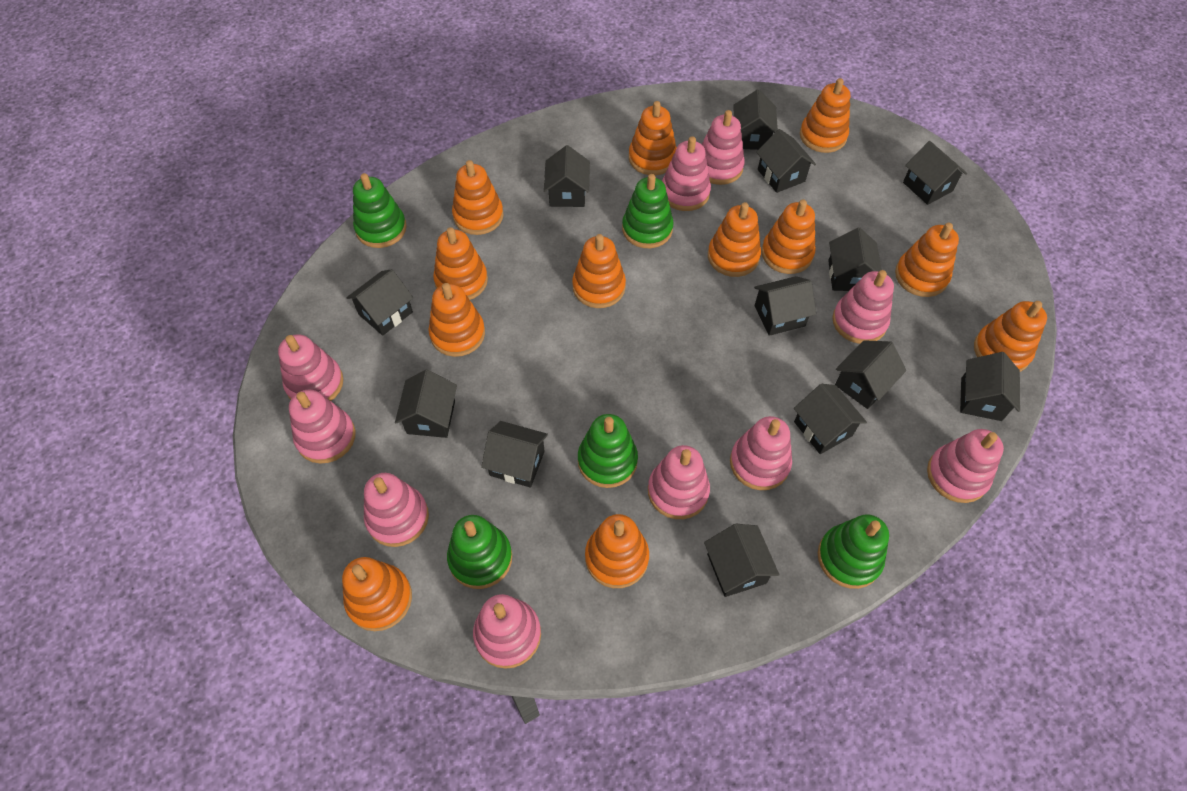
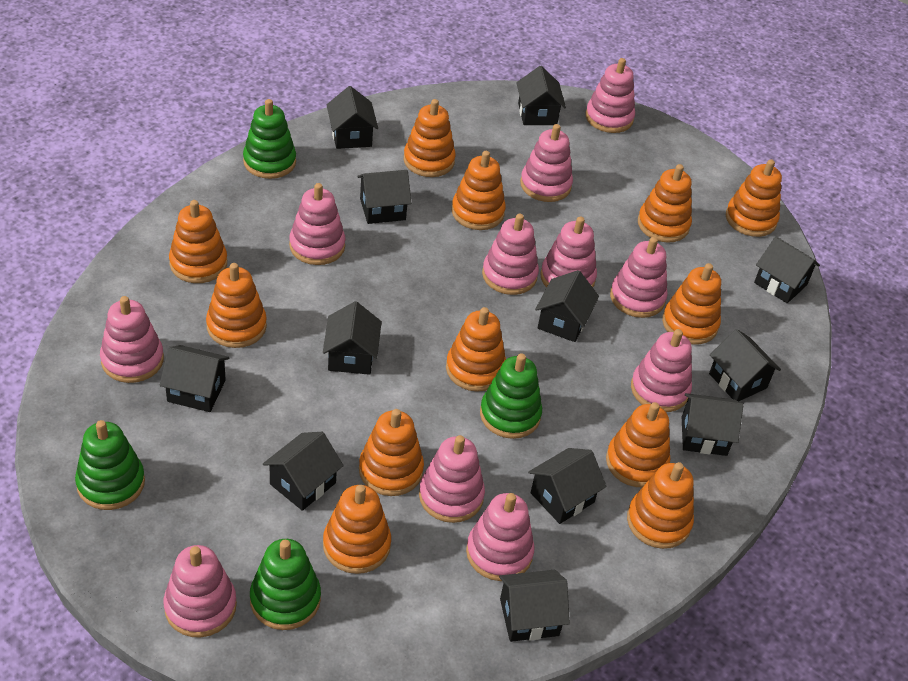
black house: 13 -> 12
green stacking toy: 5 -> 4
pink stacking toy: 10 -> 11

